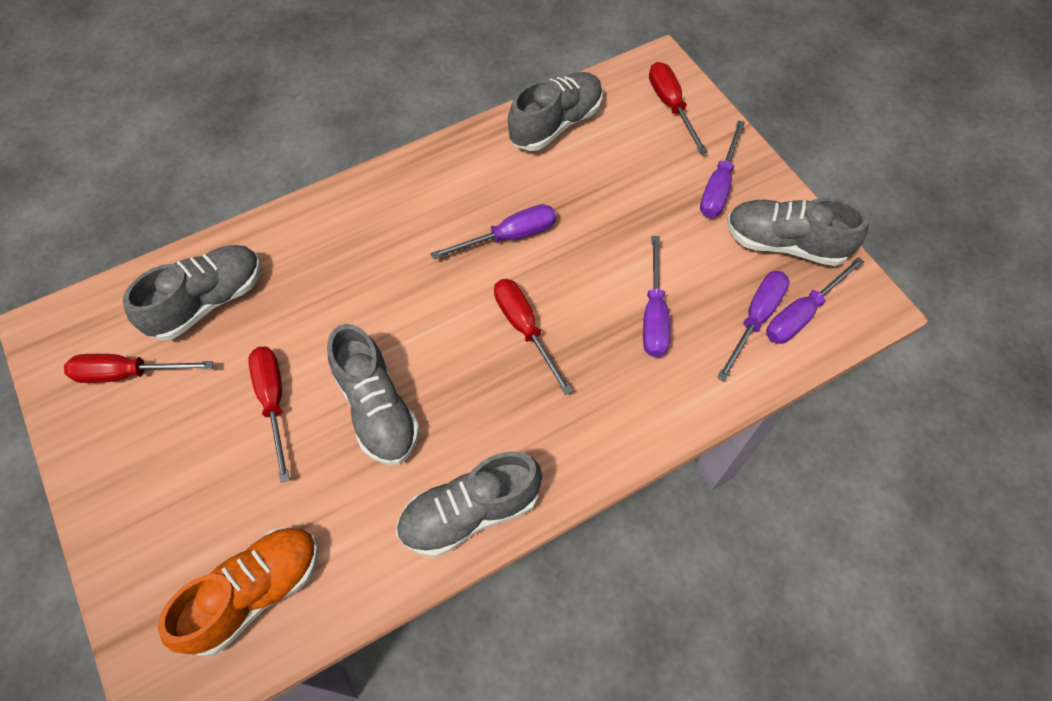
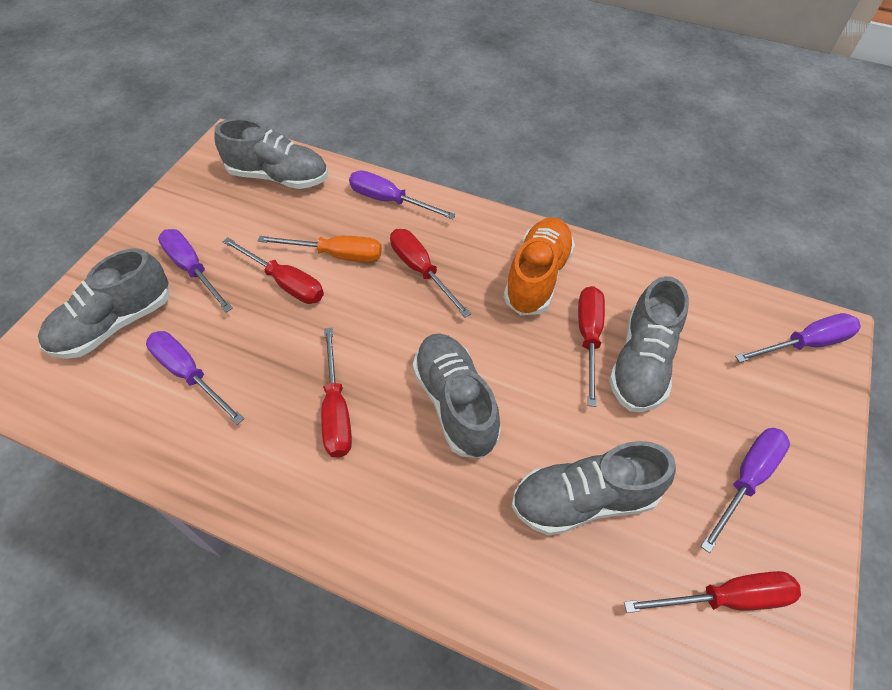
orange screwdriver: 0 -> 1
red screwdriver: 4 -> 5

